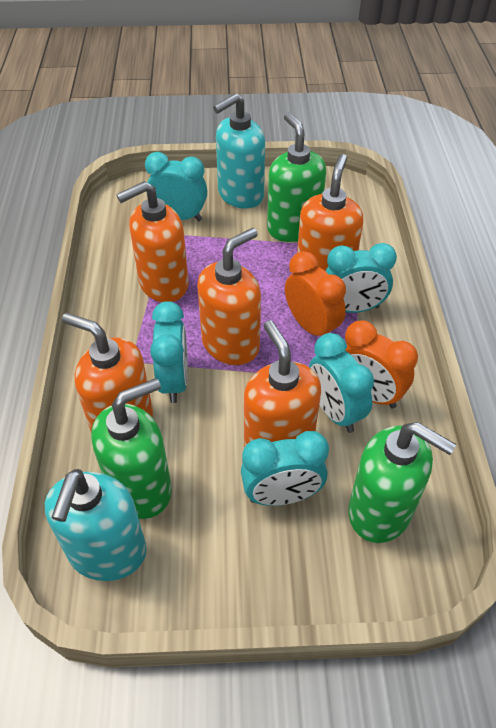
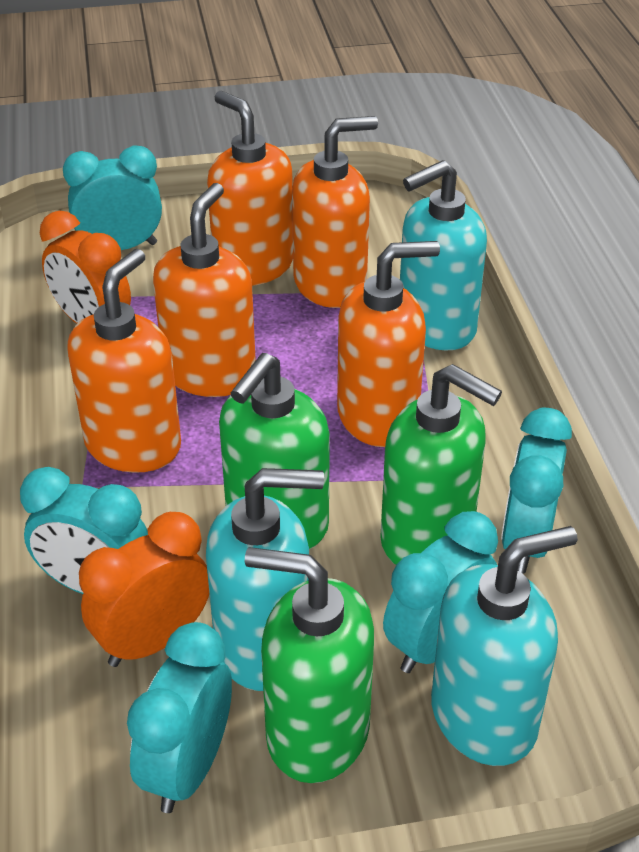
turquoise soap dispenser: 2 -> 3

